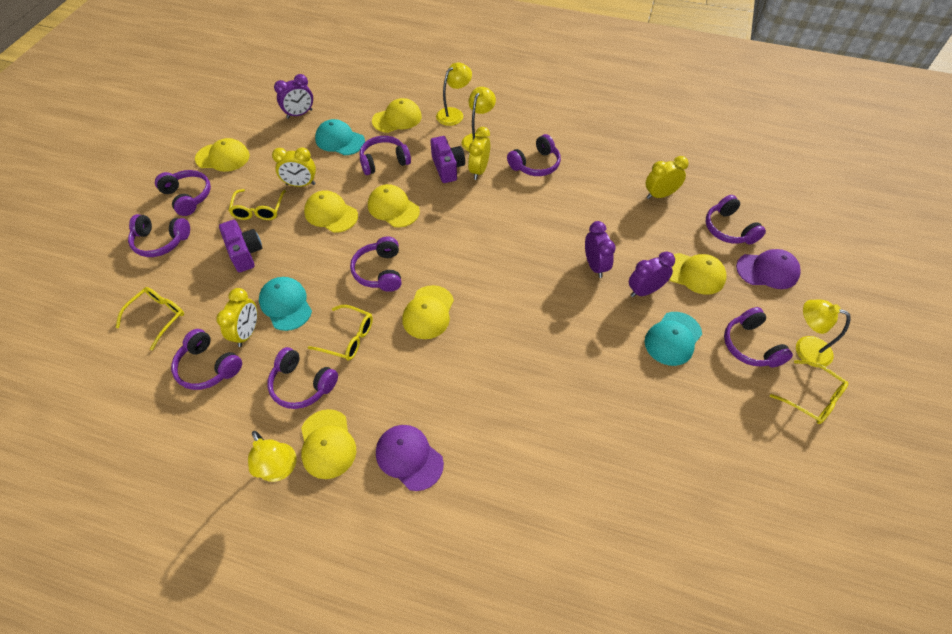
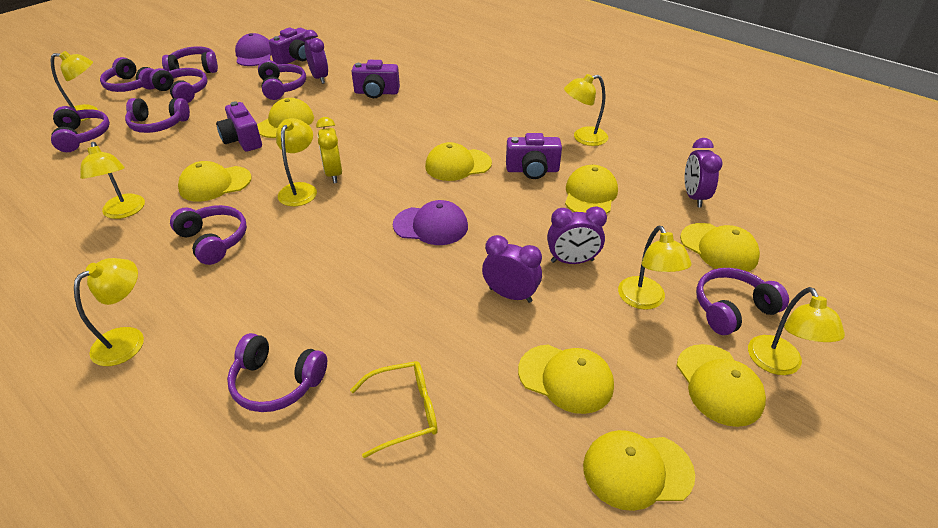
purple camera: 2 -> 4
purple clock: 3 -> 4
turquoise cap: 3 -> 0
yellow cap: 7 -> 8
yellow clock: 4 -> 1
yellow glasses: 4 -> 1
yellow lamp: 4 -> 7

